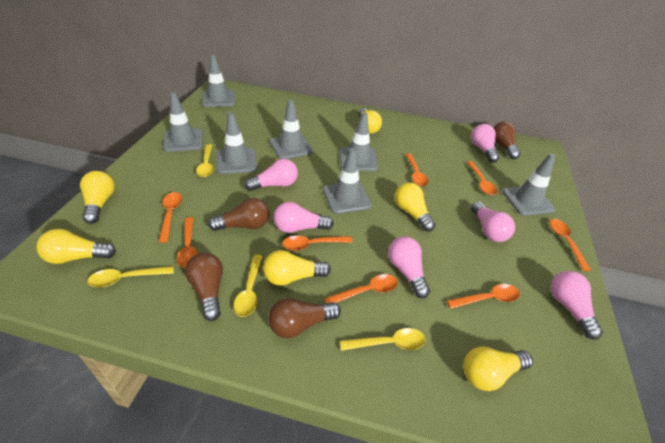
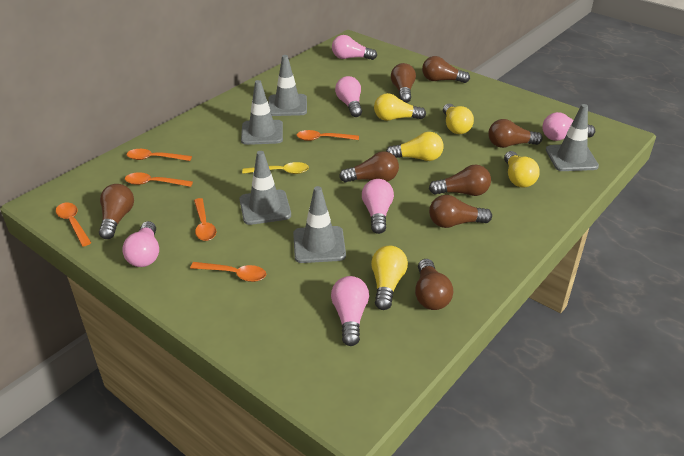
brown light bulb: 4 -> 8
grey traffic cone: 7 -> 5
orange spoon: 8 -> 6
yellow light bulb: 6 -> 5
yellow spoon: 4 -> 1

